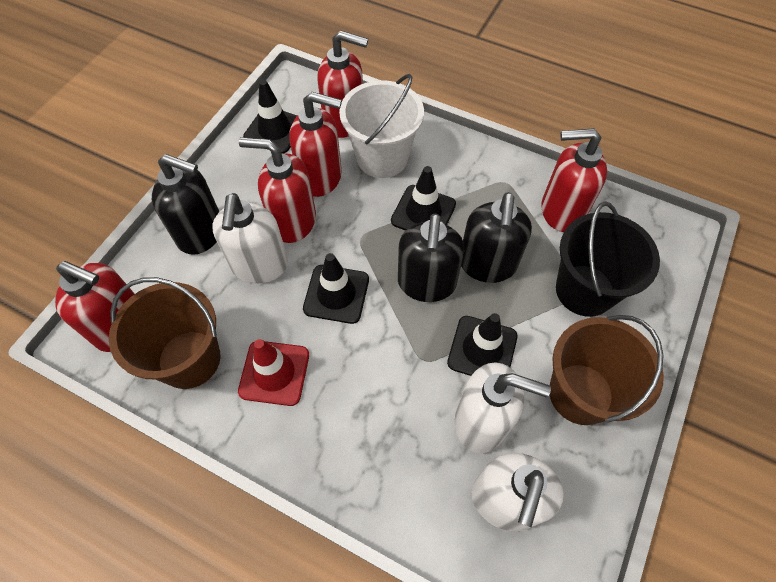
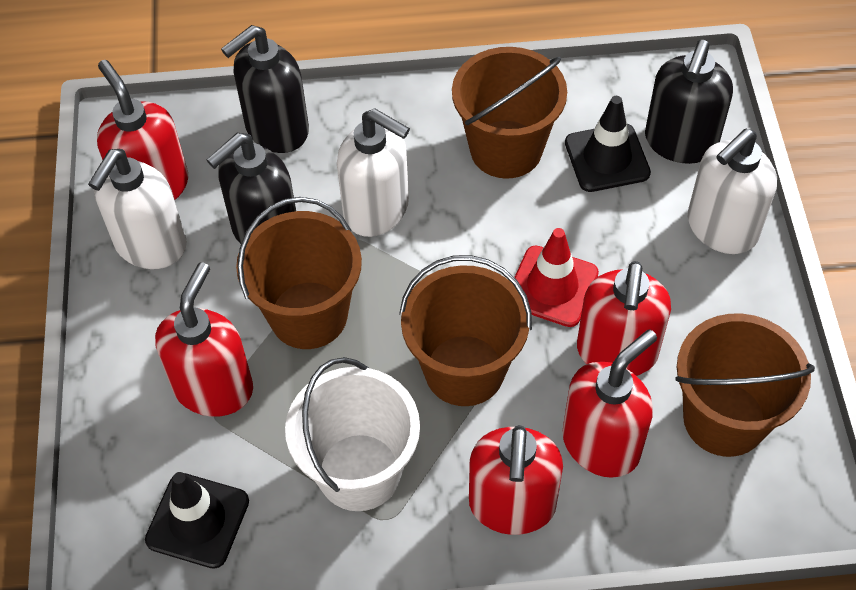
black bucket: 1 -> 0
black traffic cone: 4 -> 2
brown bucket: 2 -> 4

